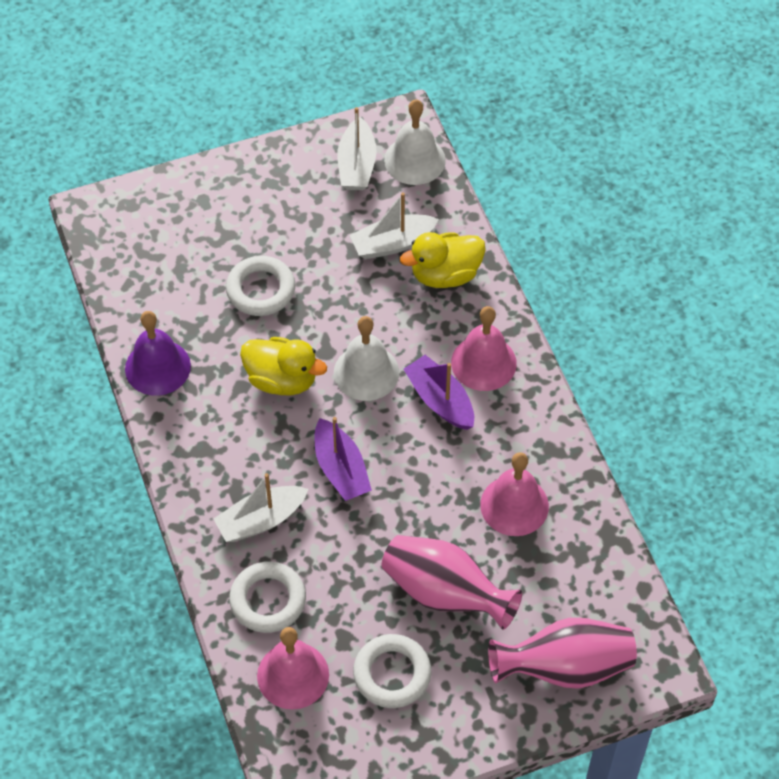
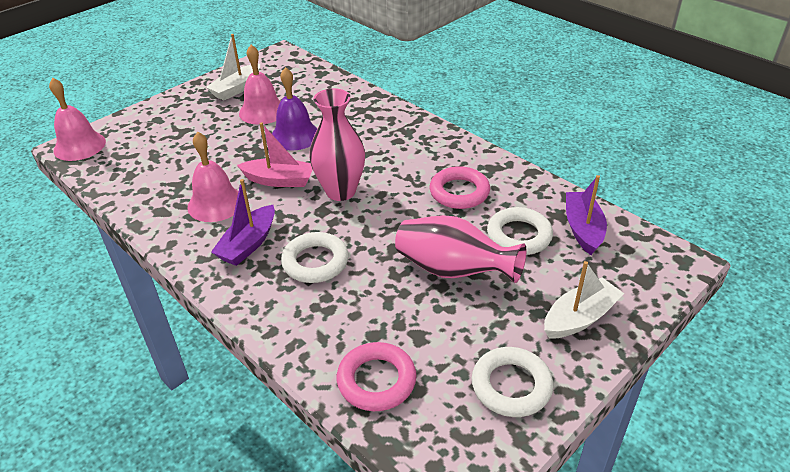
pink boat: 0 -> 1
pink ring: 0 -> 2
white bell: 2 -> 0
white boat: 3 -> 2
yellow duck: 2 -> 0

